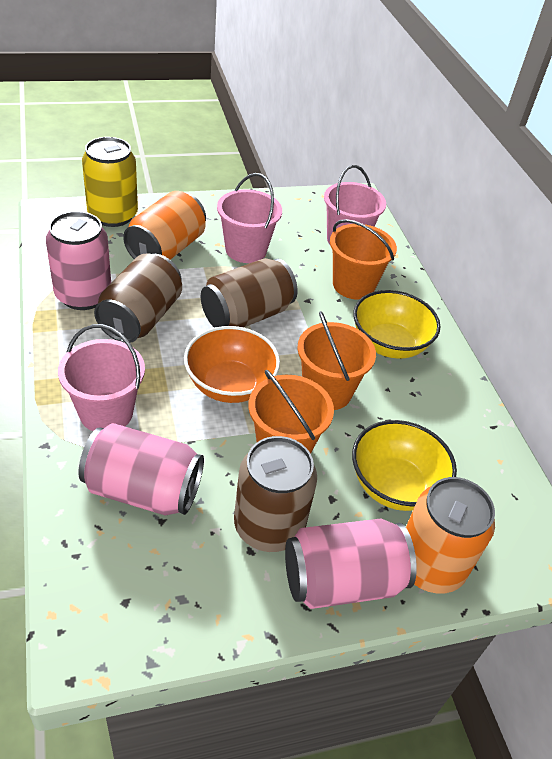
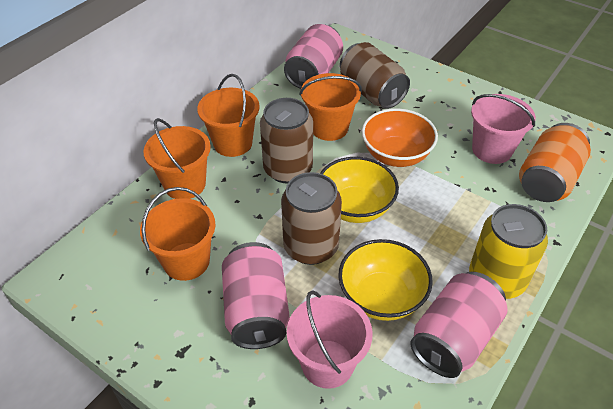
orange bucket: 3 -> 4
orange can: 2 -> 1
pink bucket: 3 -> 2

